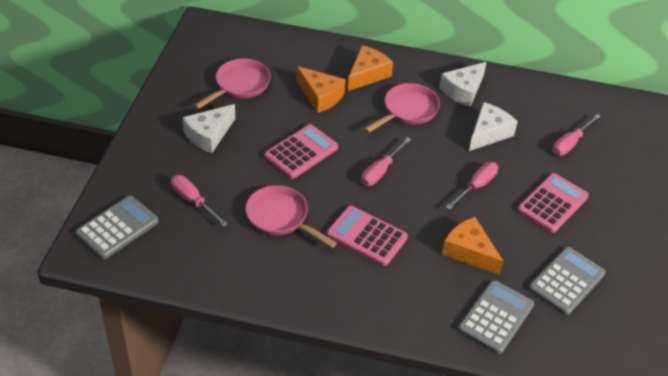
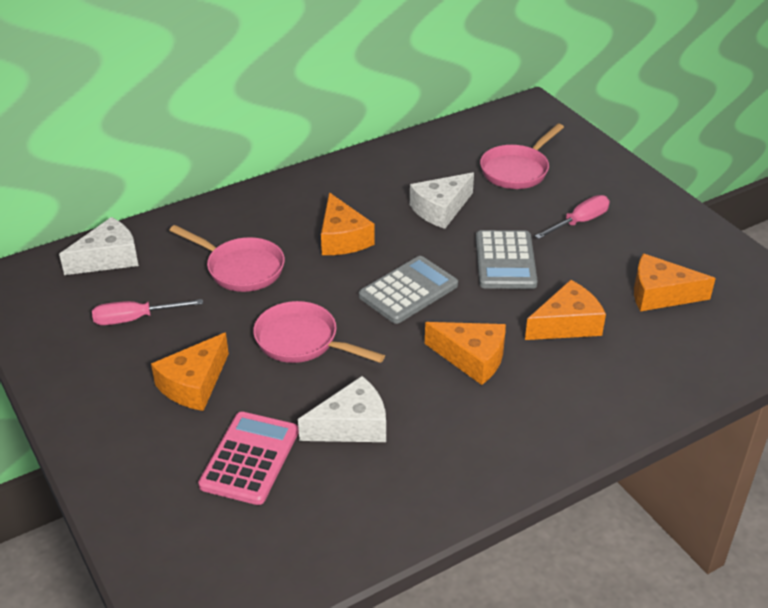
grey calculator: 3 -> 2
orange cheese: 3 -> 5
pink calculator: 3 -> 1
pink screwdriver: 4 -> 2

